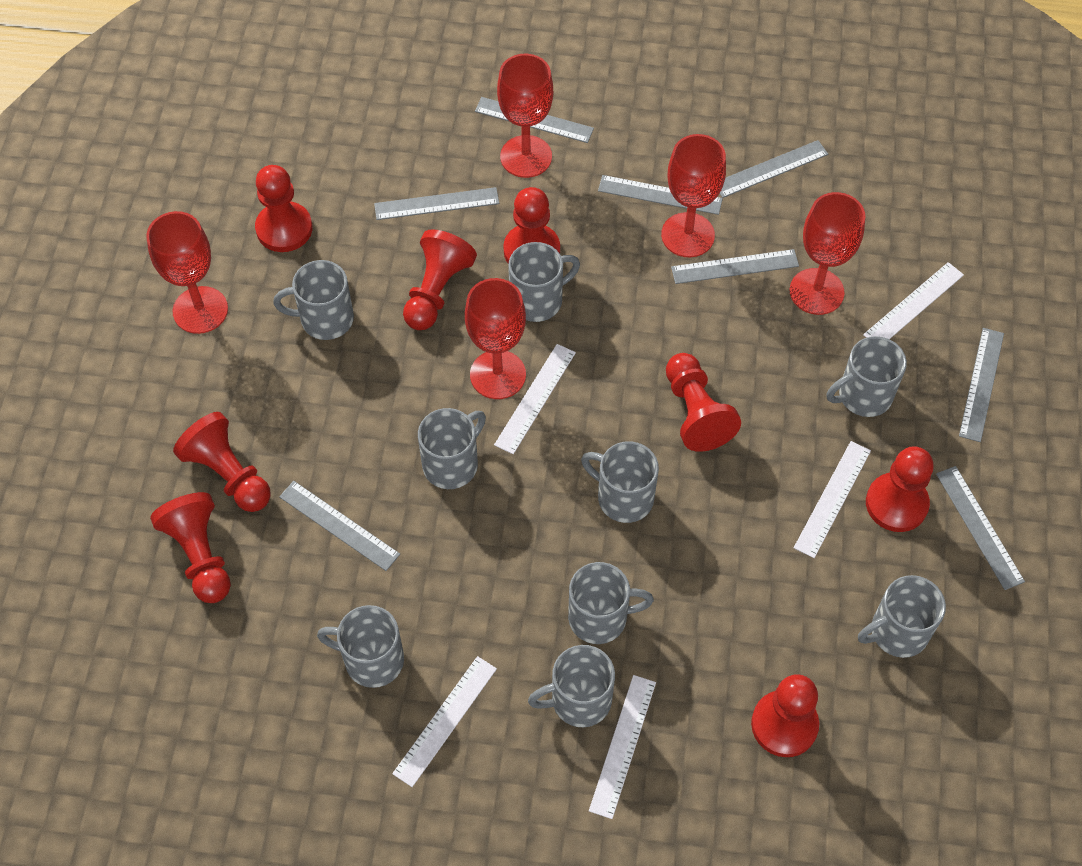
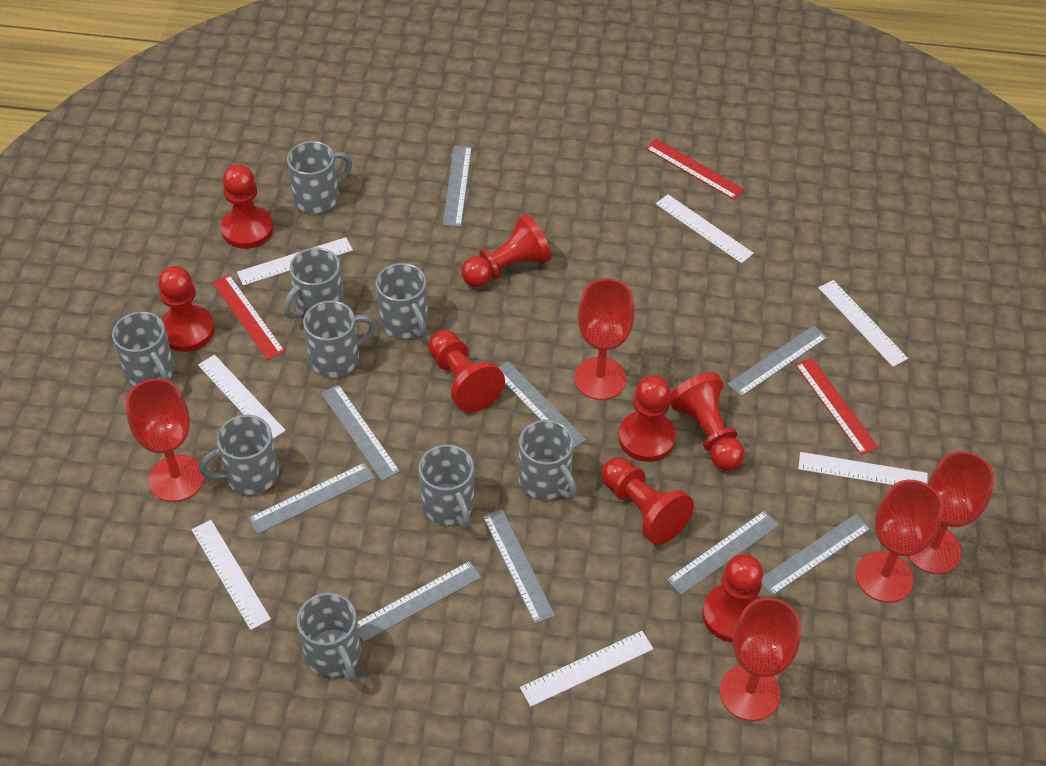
grey ruler: 8 -> 9
red ruler: 0 -> 3
white ruler: 5 -> 7

